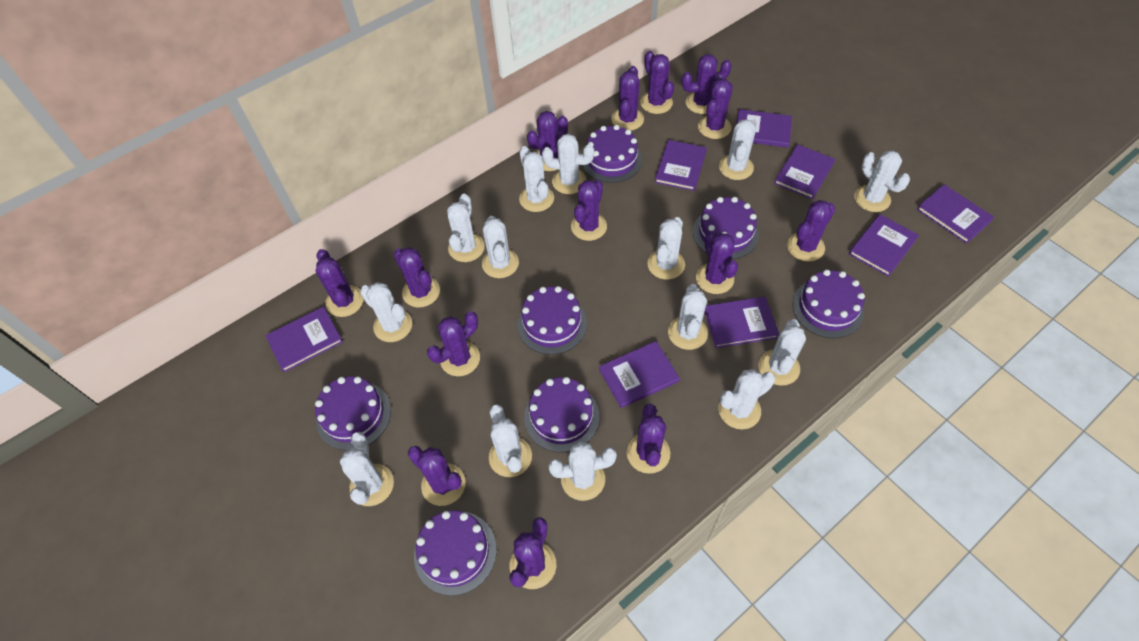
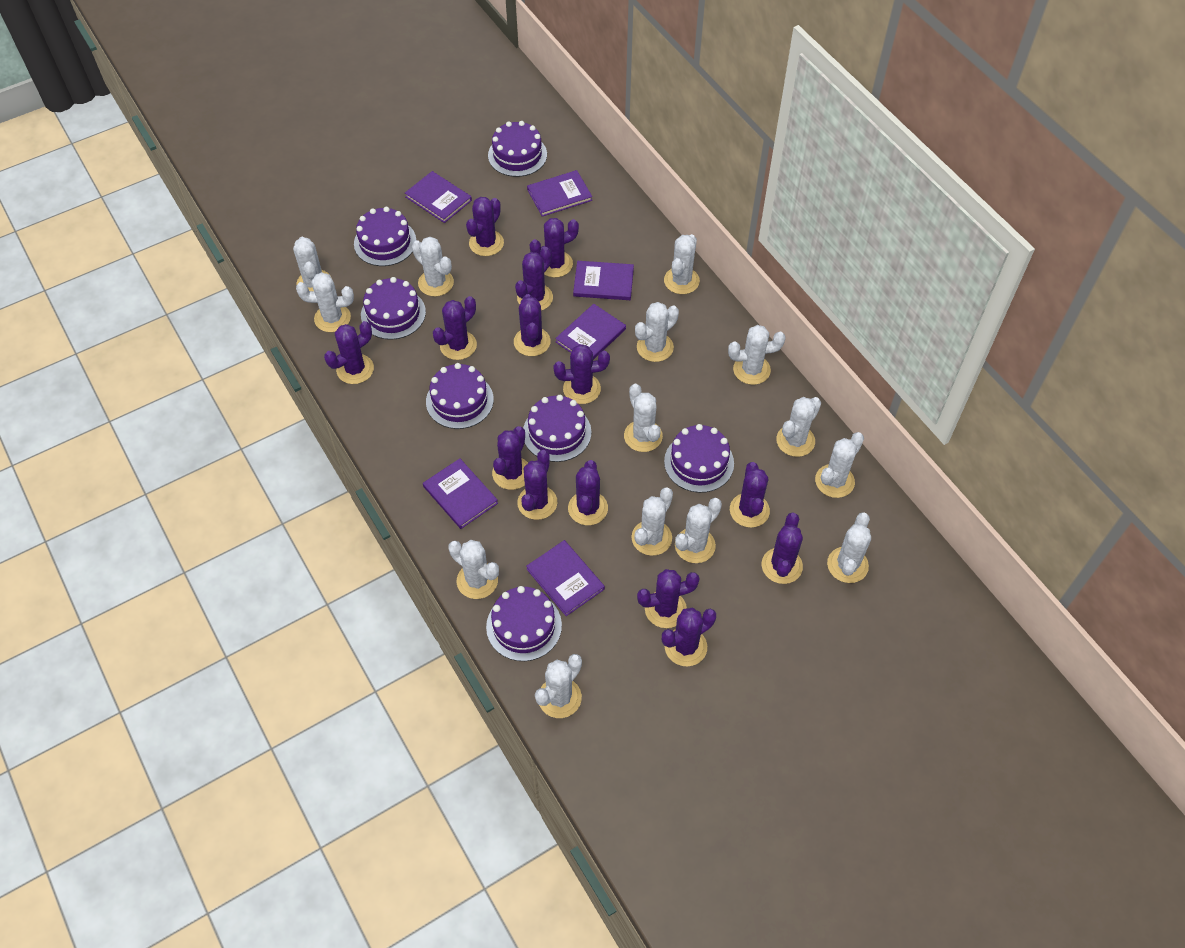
purple book: 8 -> 6

